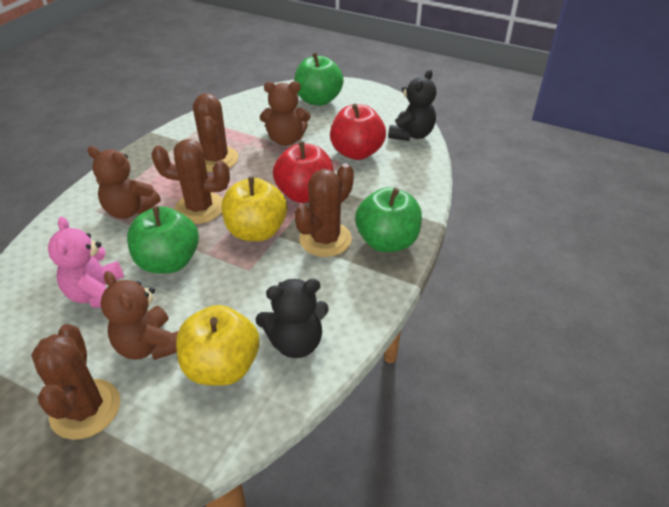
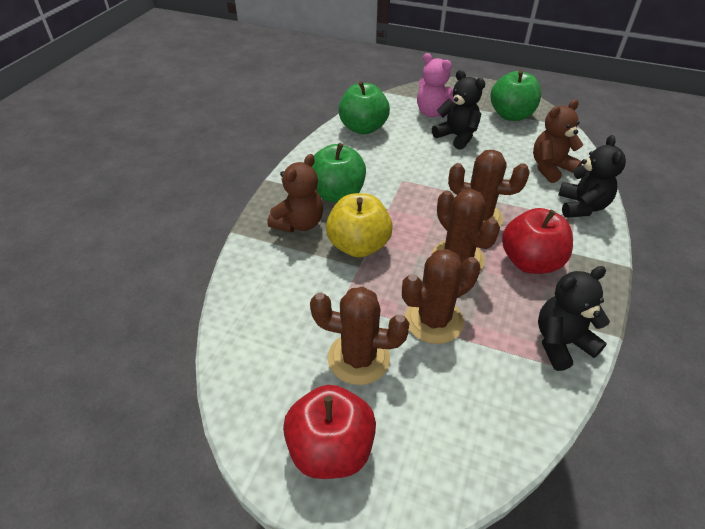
black teddy bear: 2 -> 3
brown teddy bear: 3 -> 2
yellow apple: 2 -> 1

